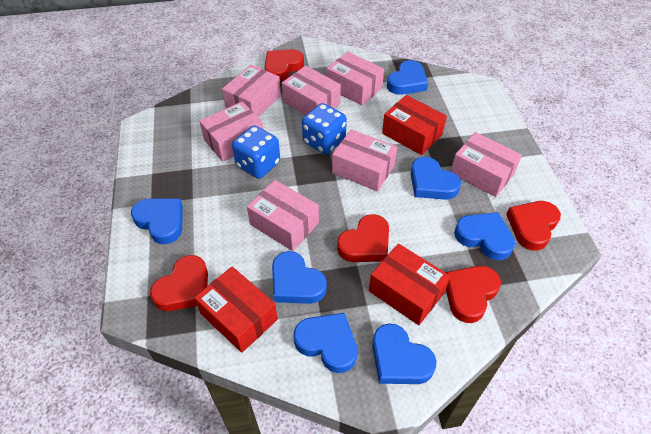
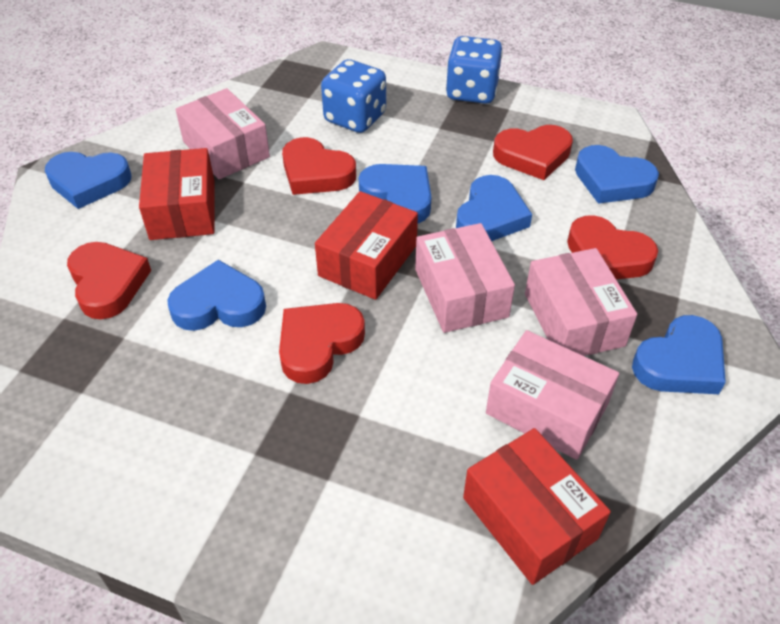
blue heart: 7 -> 6
pink box: 7 -> 4

